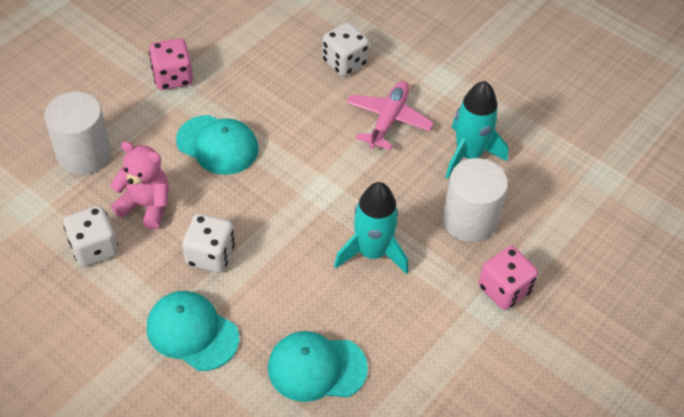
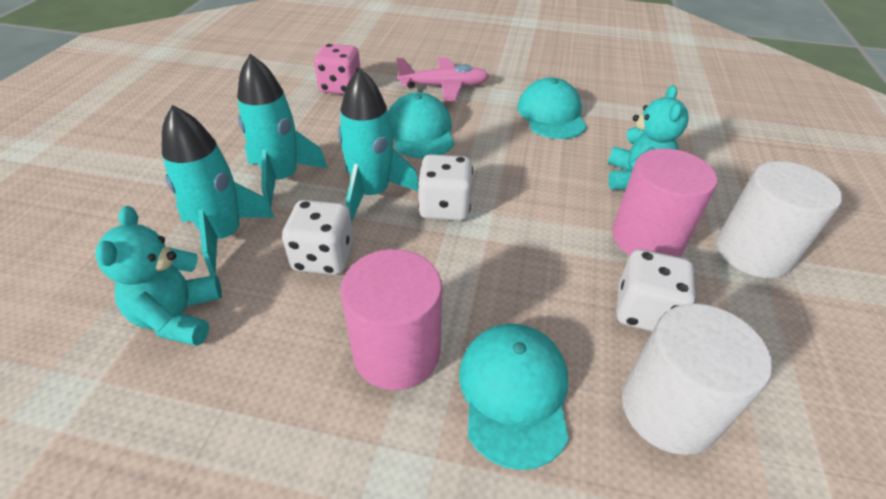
pink cylinder: 0 -> 2
pink dice: 2 -> 1
pink teddy bear: 1 -> 0
turquoise rocket: 2 -> 3
turquoise teddy bear: 0 -> 2

